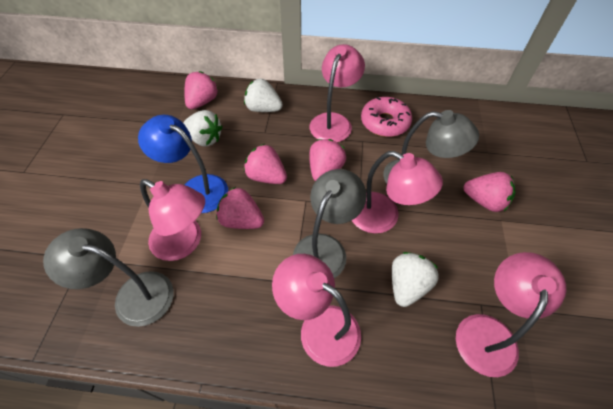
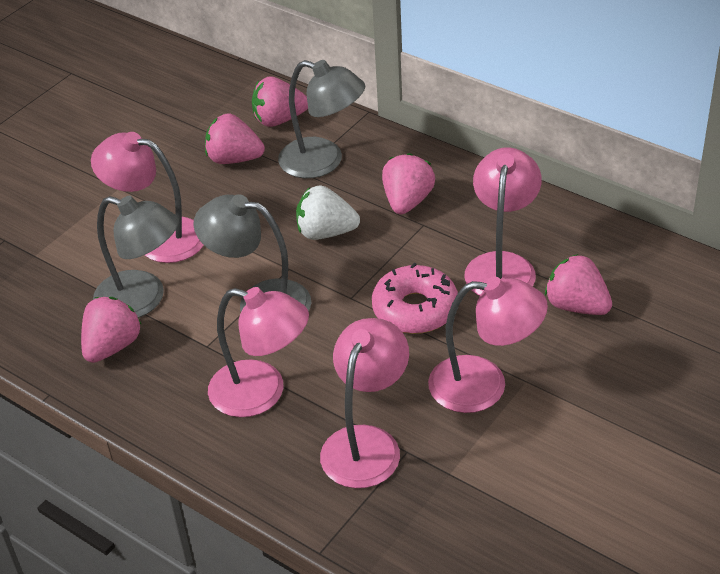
blue lamp: 1 -> 0
white strawberry: 3 -> 1

